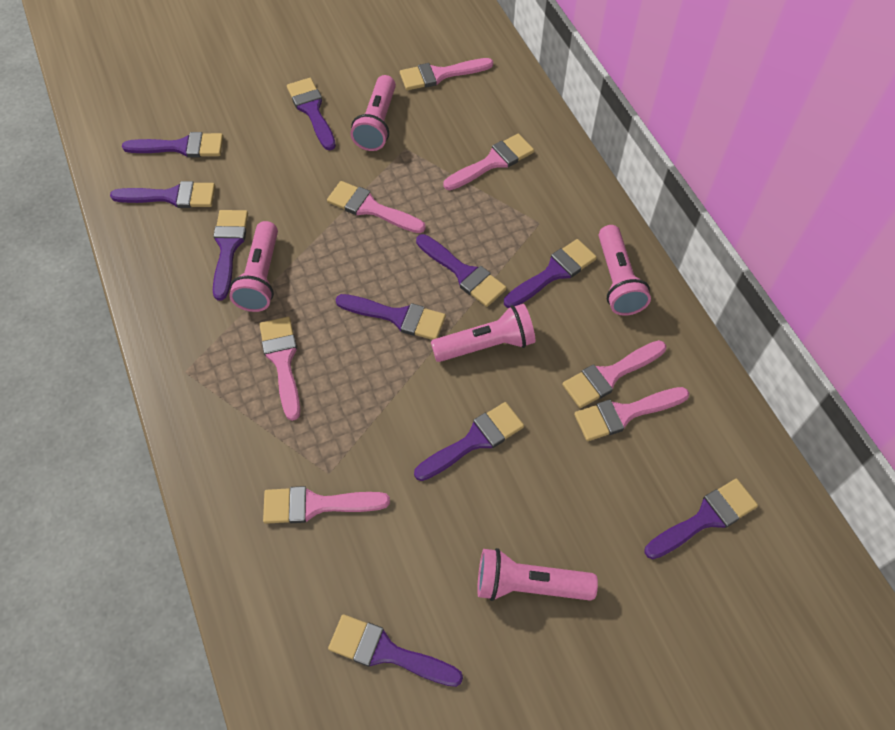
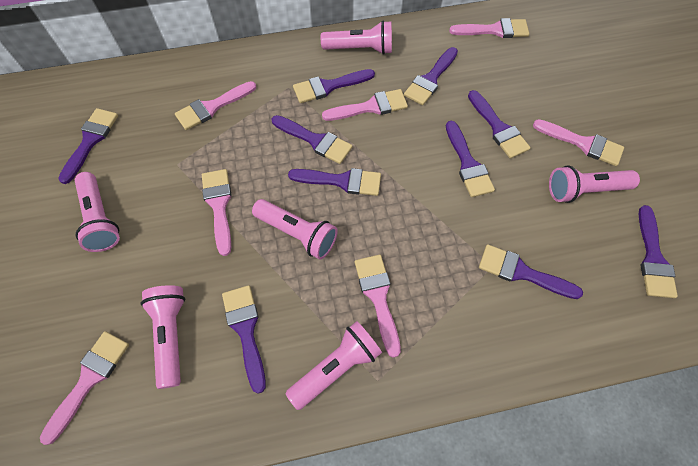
pink flashlight: 5 -> 6

